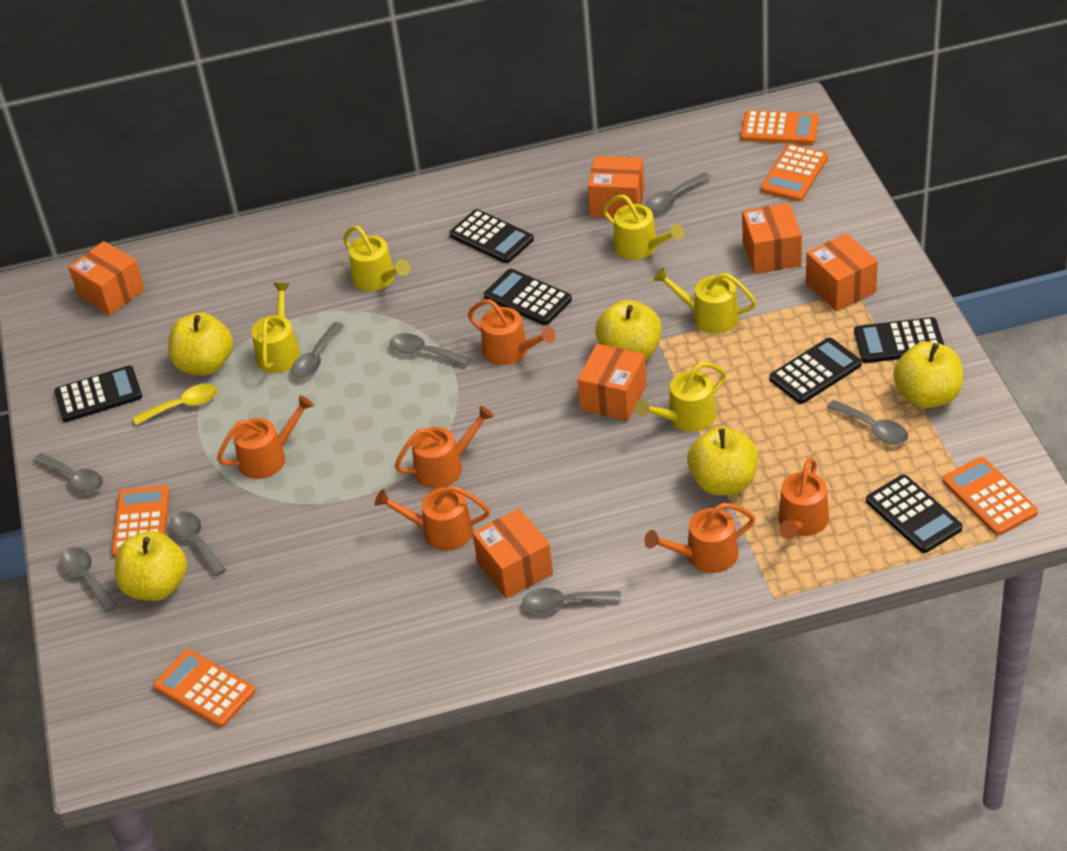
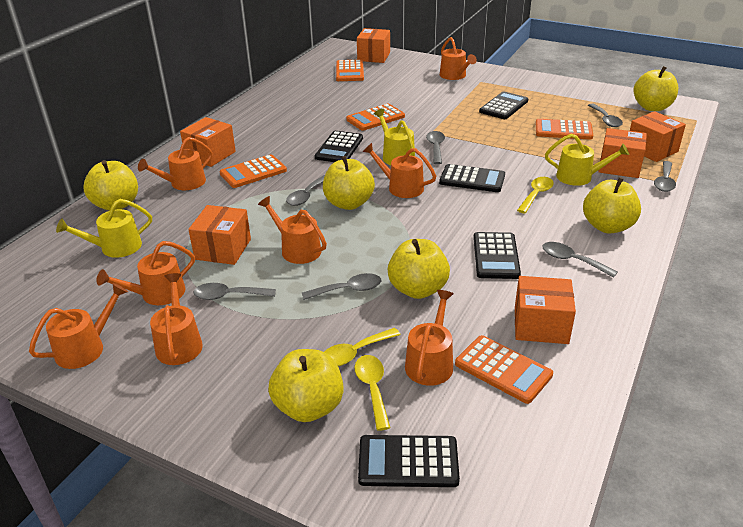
black calculator: 6 -> 5
grey spoon: 8 -> 7
orange watering can: 6 -> 8
yellow apple: 5 -> 6
yellow spoon: 1 -> 3
yellow watering can: 5 -> 3

